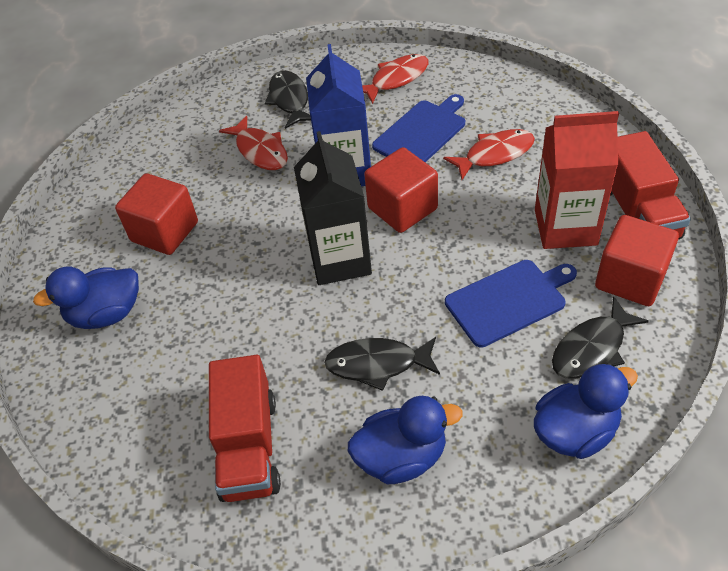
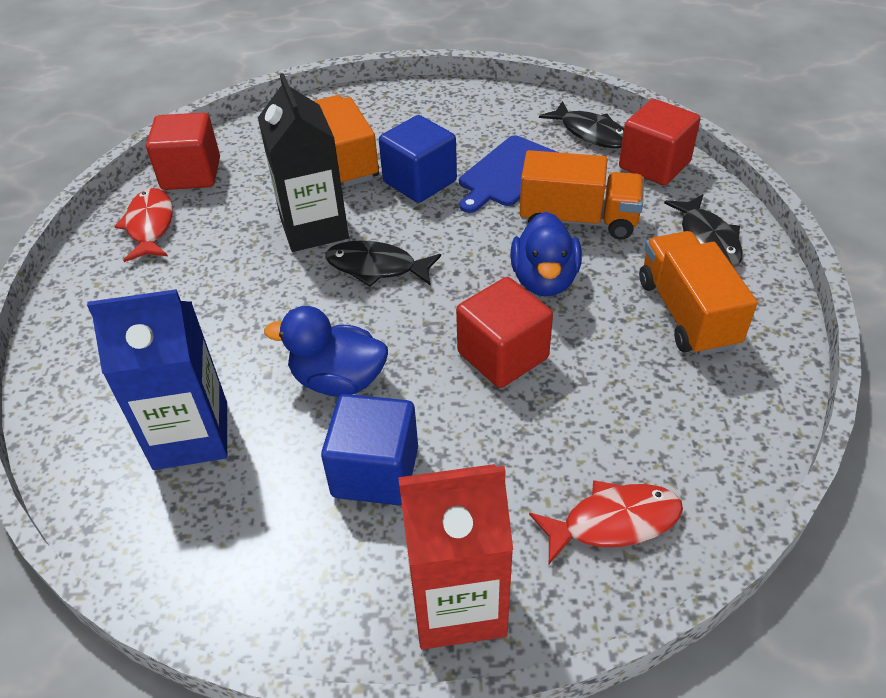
blue cube: 0 -> 2
blue cutting board: 2 -> 1
blue duck: 3 -> 2
orange truck: 0 -> 3
red fish: 3 -> 2
red truck: 2 -> 0

